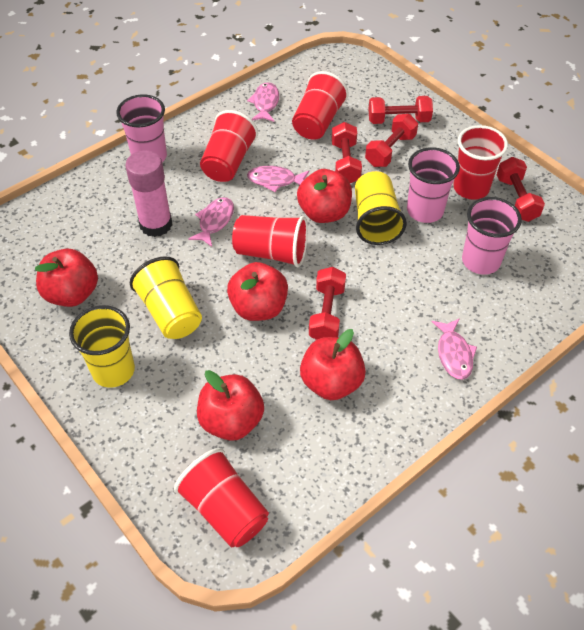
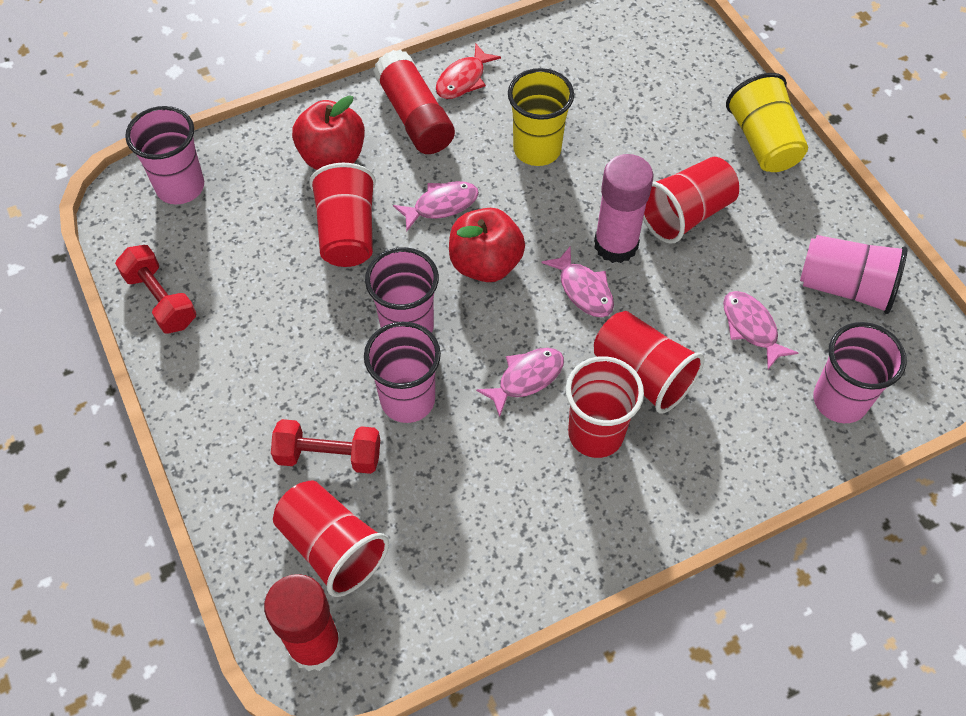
pink cup: 3 -> 5
red apple: 5 -> 2
red dumbbell: 5 -> 2
red fish: 0 -> 1
red glue stick: 0 -> 2
yellow cup: 3 -> 2

